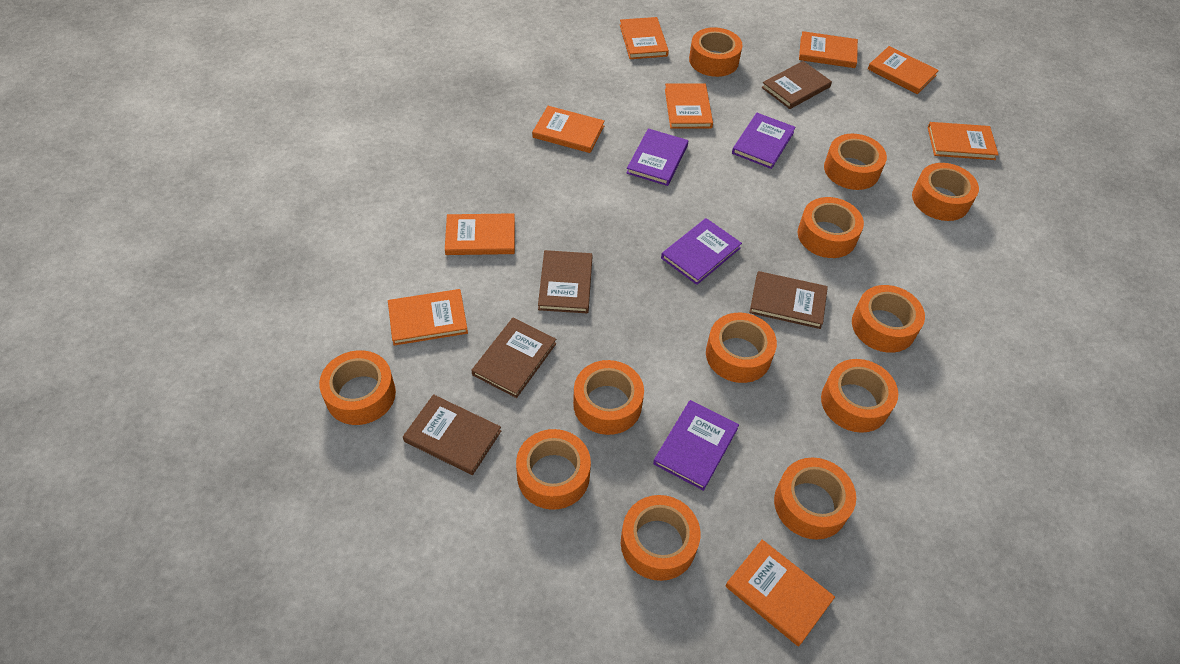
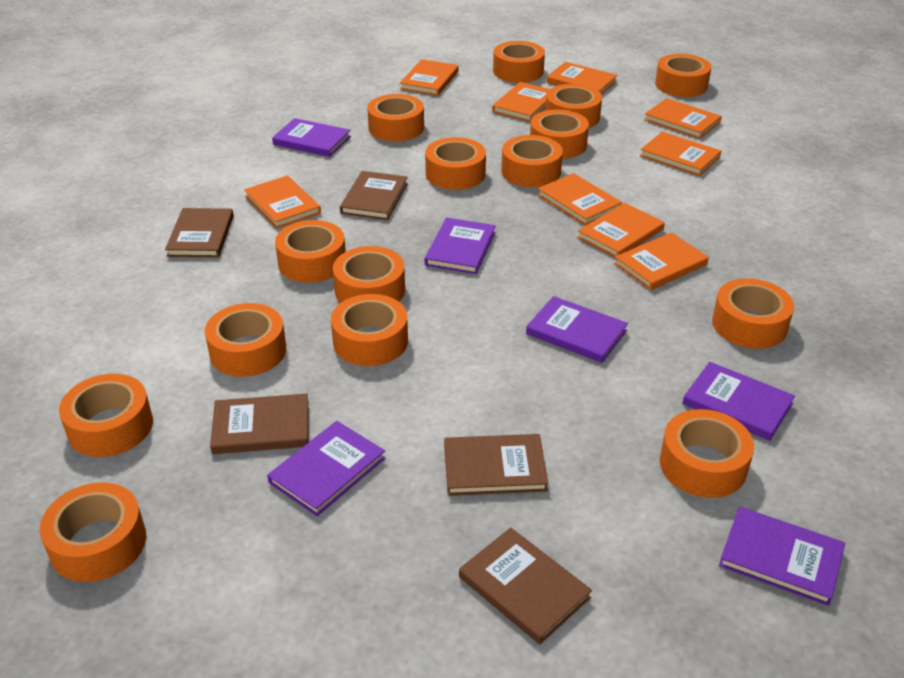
orange tape: 12 -> 15
purple book: 4 -> 6

